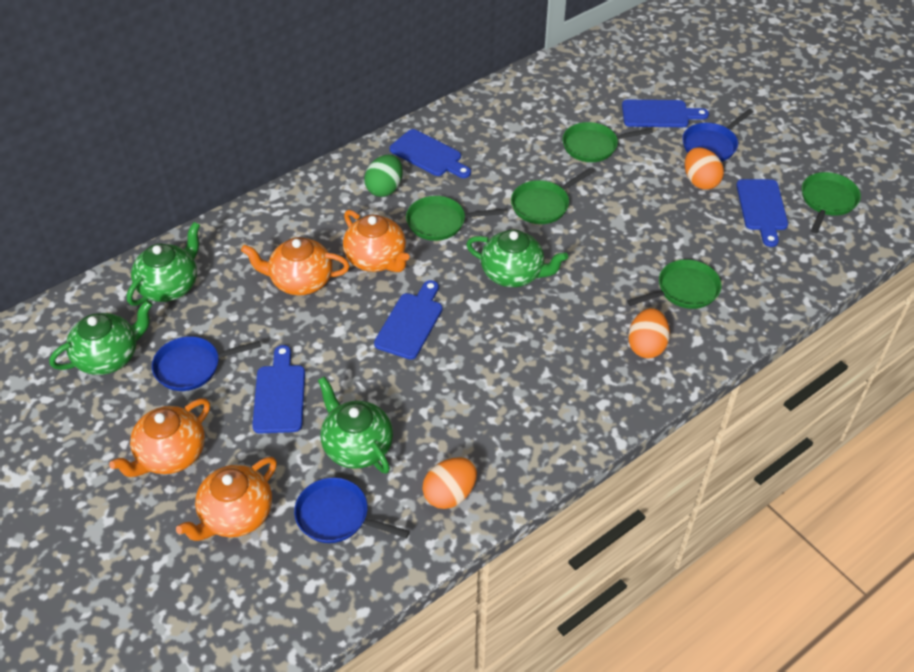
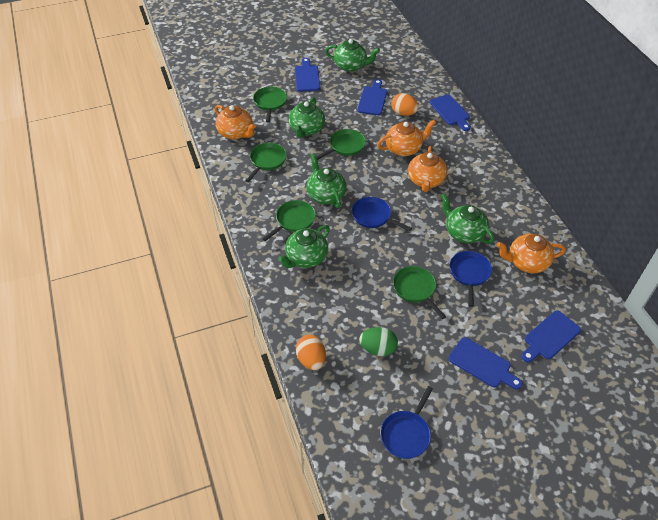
green teapot: 4 -> 5
orange egg: 3 -> 2

